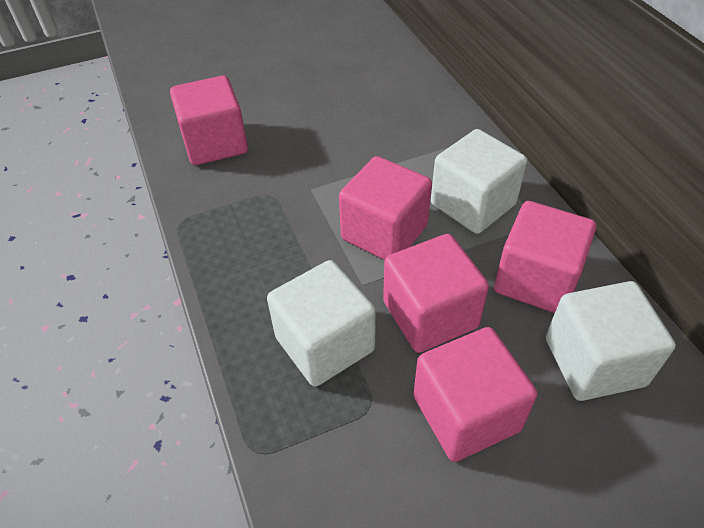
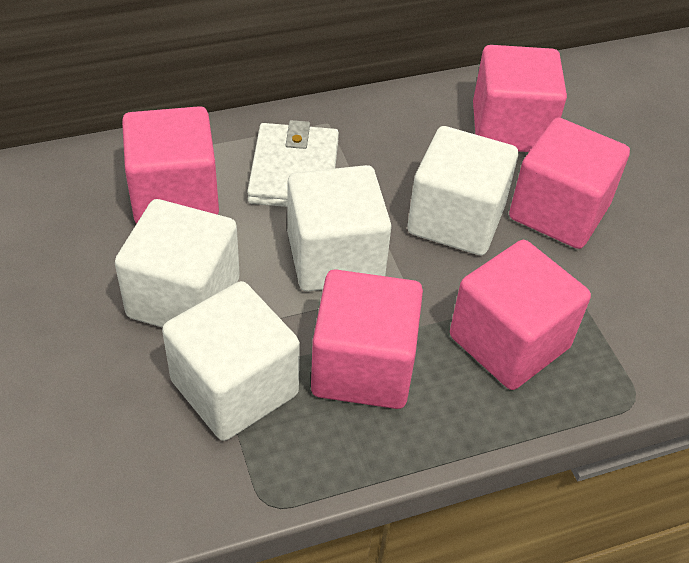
white cube: 3 -> 4
white wallet: 0 -> 1

